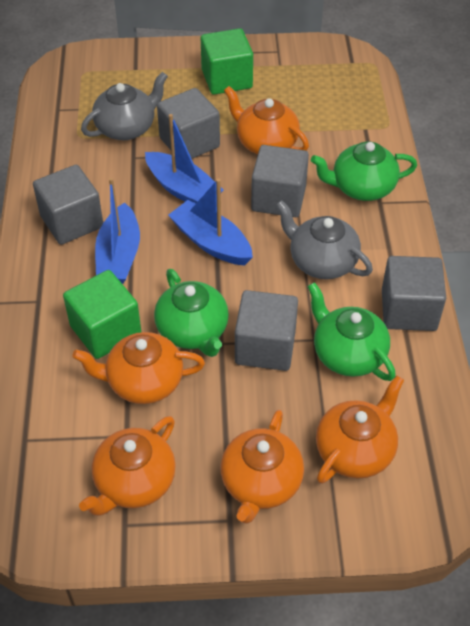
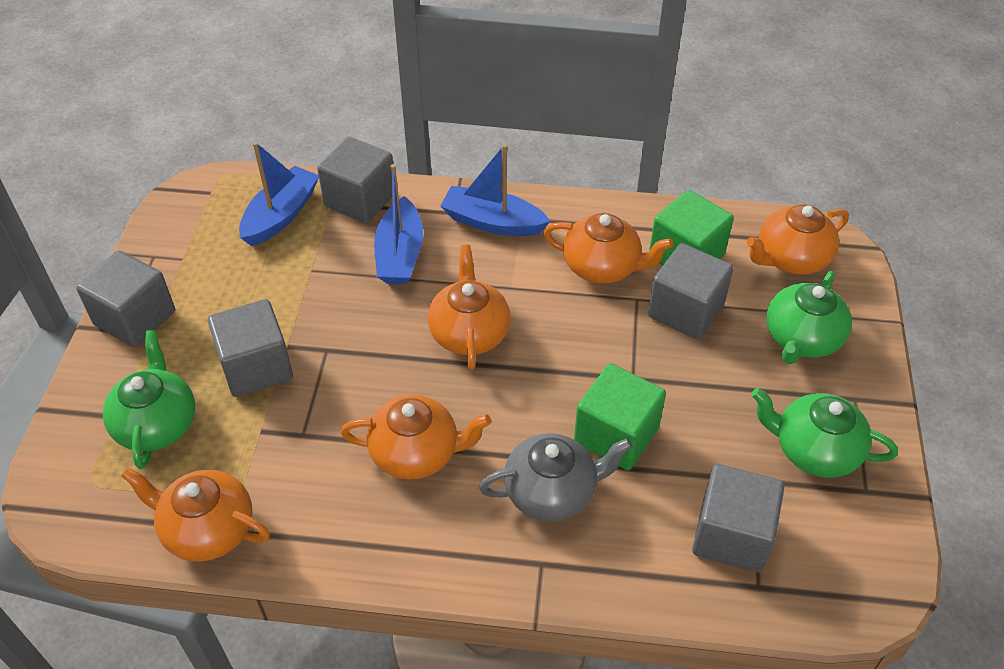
grey teapot: 2 -> 1

